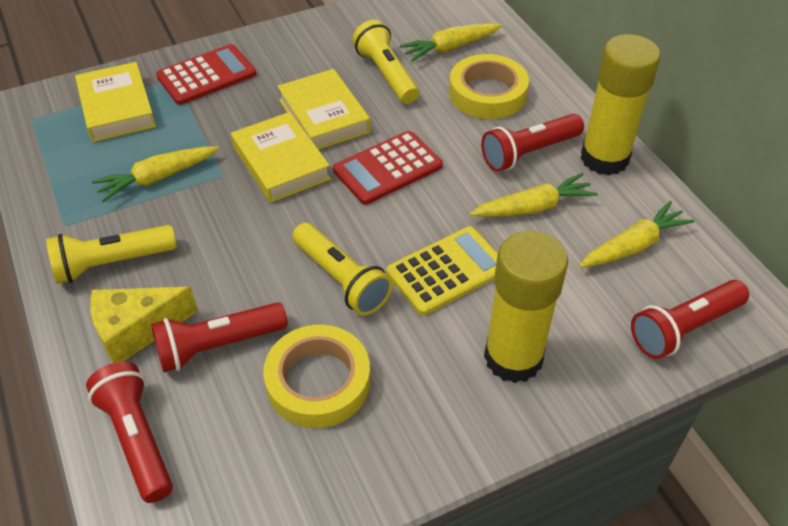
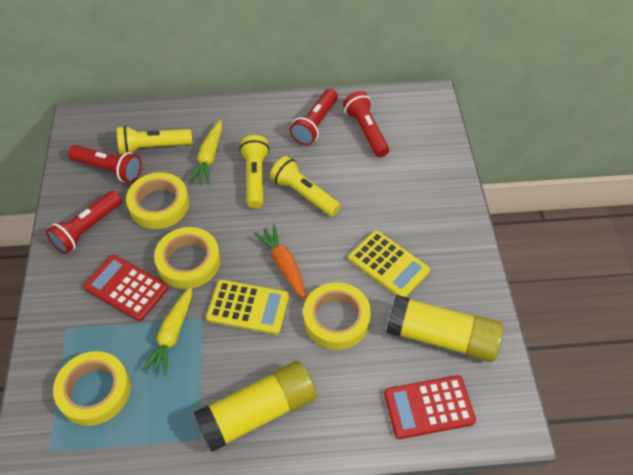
orange carrot: 0 -> 1
yellow book: 3 -> 0
yellow calculator: 1 -> 2
yellow carrot: 4 -> 2
yellow cheese: 1 -> 0
yellow tape: 2 -> 4

